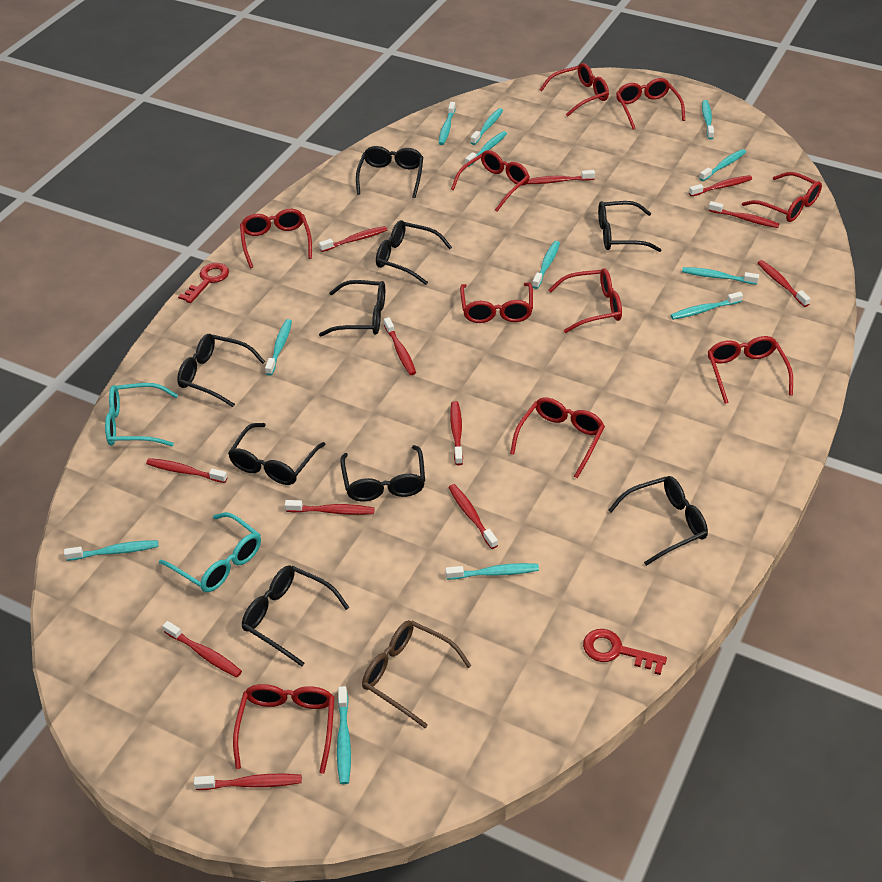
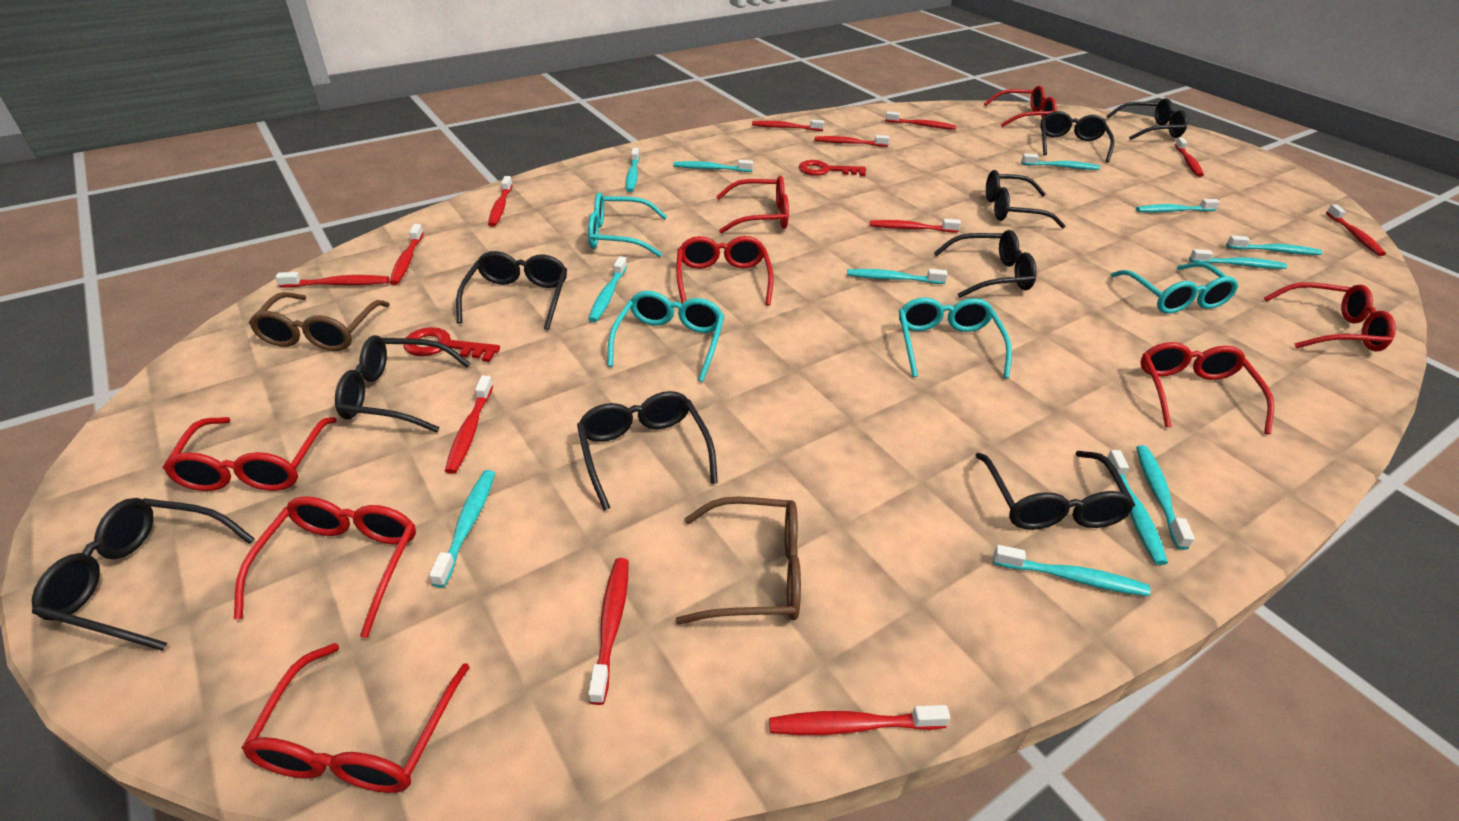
brown glasses: 1 -> 2
red glasses: 10 -> 8
turquoise glasses: 2 -> 4

